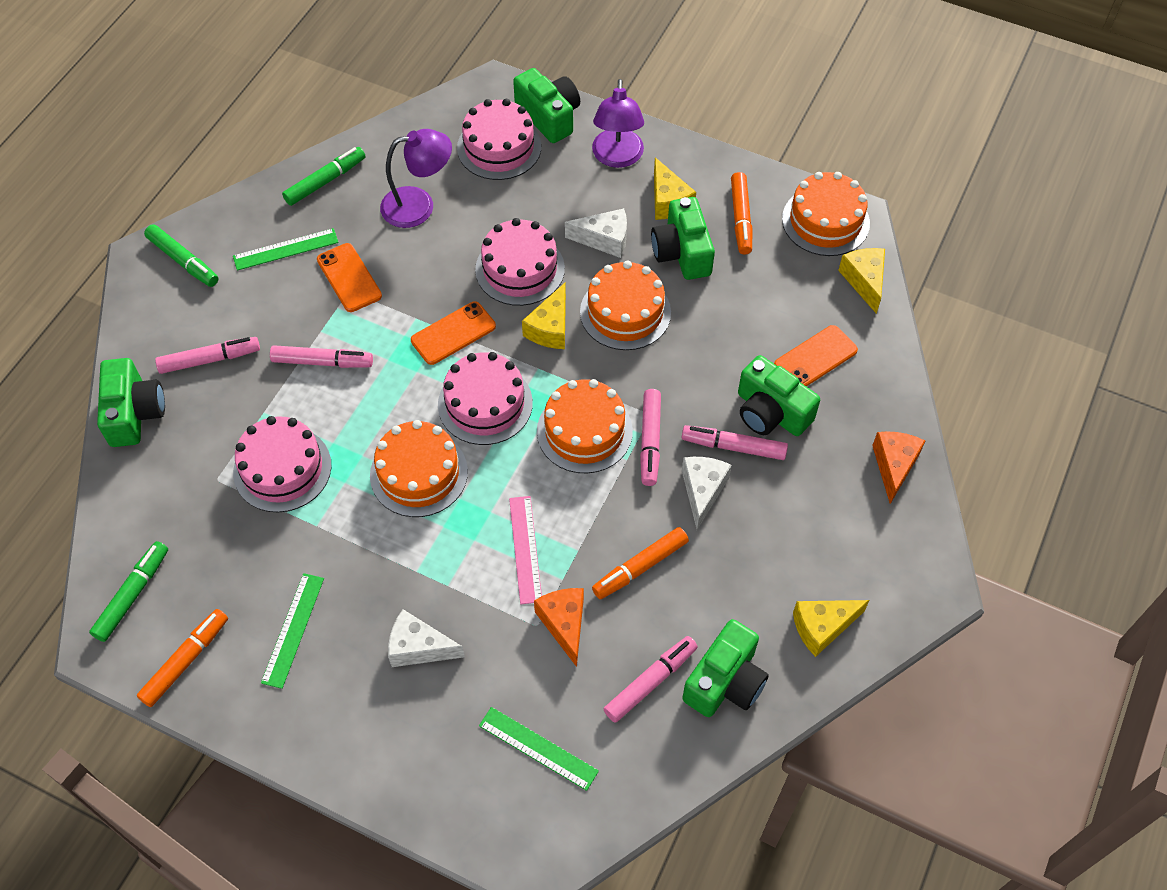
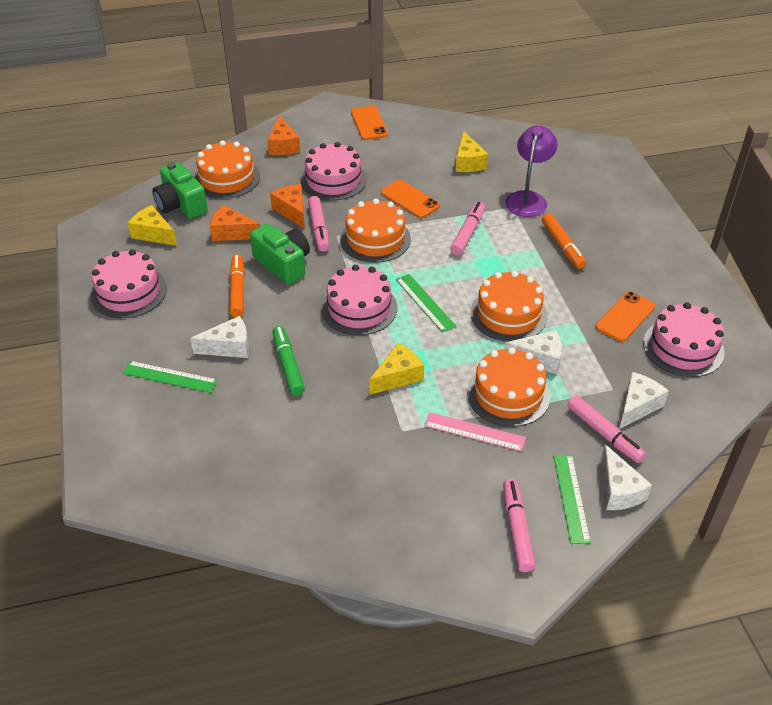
green camera: 5 -> 2
green marker: 3 -> 1
orange cheese: 2 -> 3
orange marker: 3 -> 2
pink marker: 5 -> 4
purple lamp: 2 -> 1
white cheese: 3 -> 4
yellow cheese: 4 -> 3

